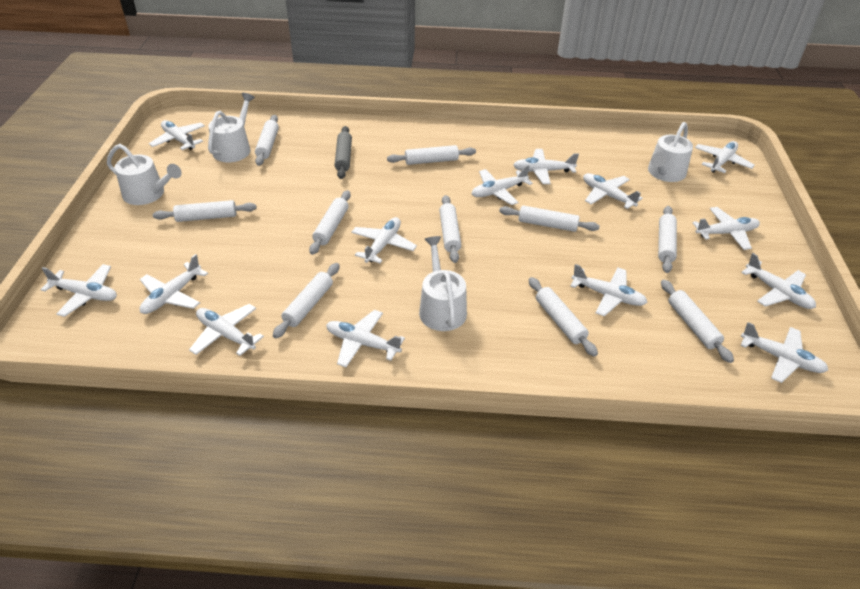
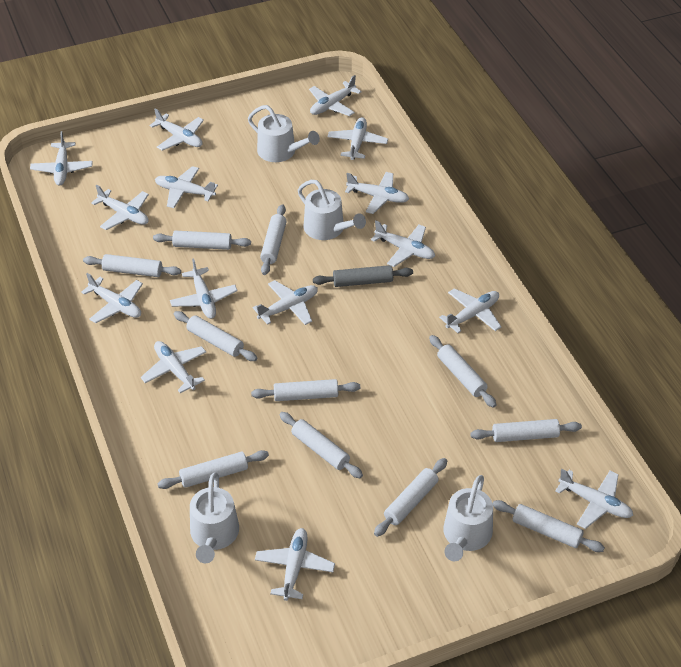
white plane: 14 -> 15
white rolling pin: 10 -> 11

